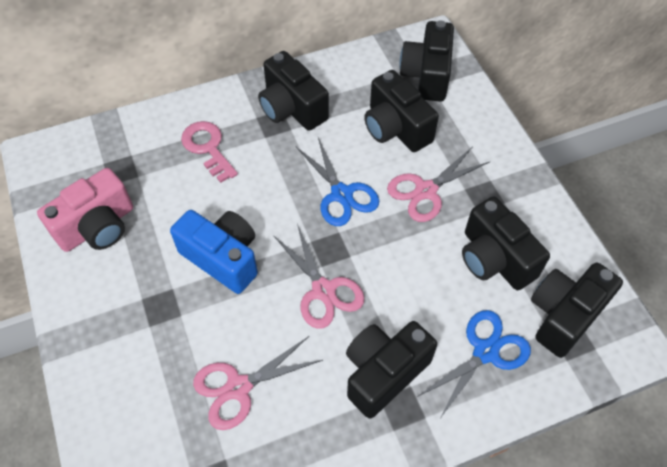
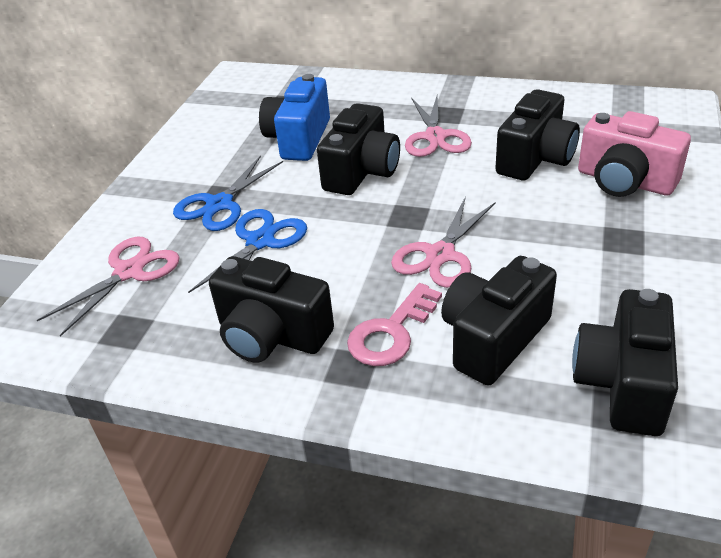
black camera: 6 -> 5

